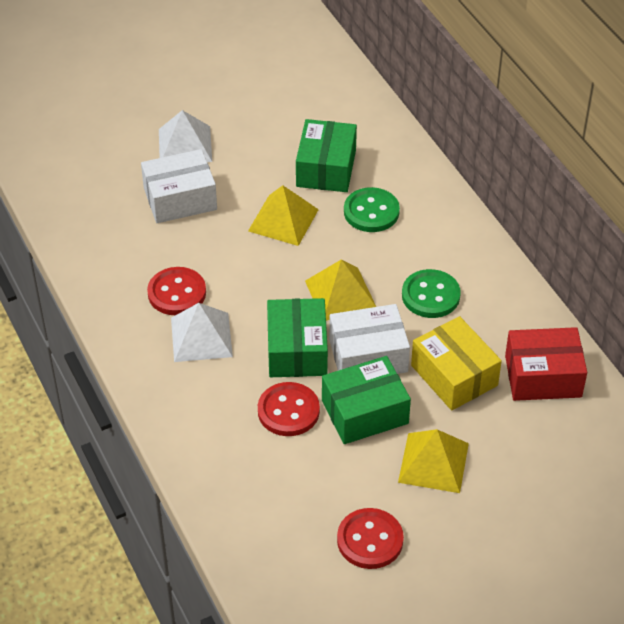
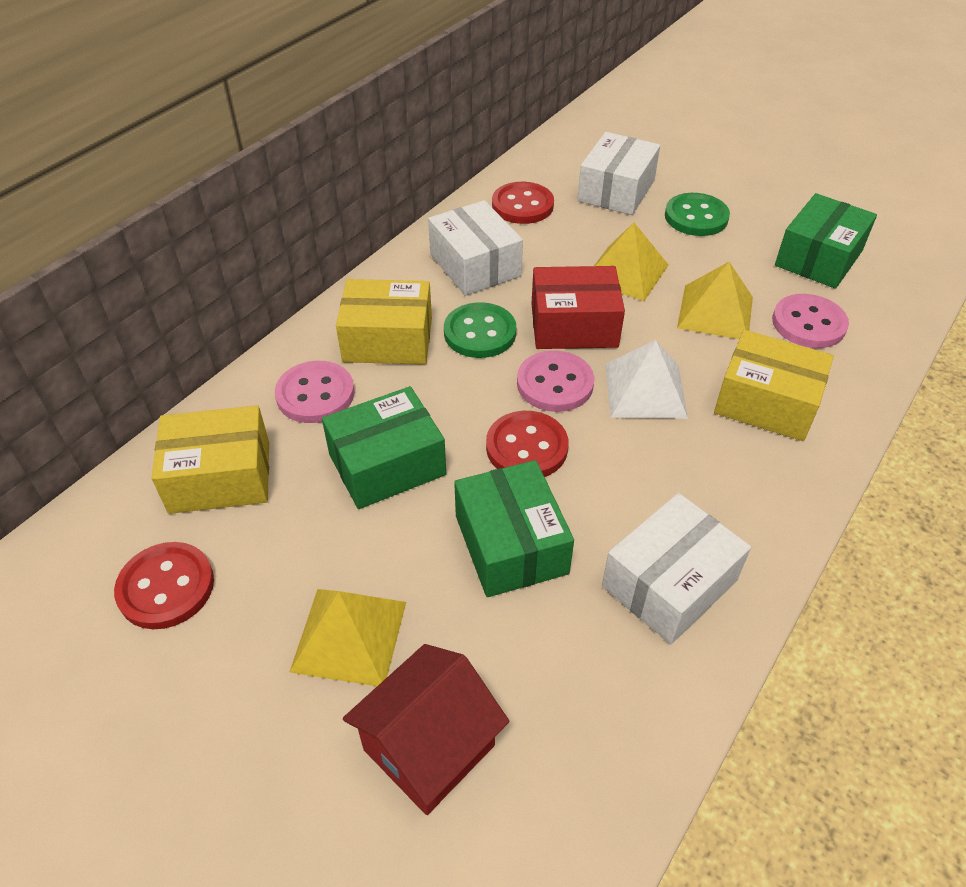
pink button: 0 -> 3
red house: 0 -> 1
white box: 2 -> 3
white pyramid: 2 -> 1
yellow box: 1 -> 3

